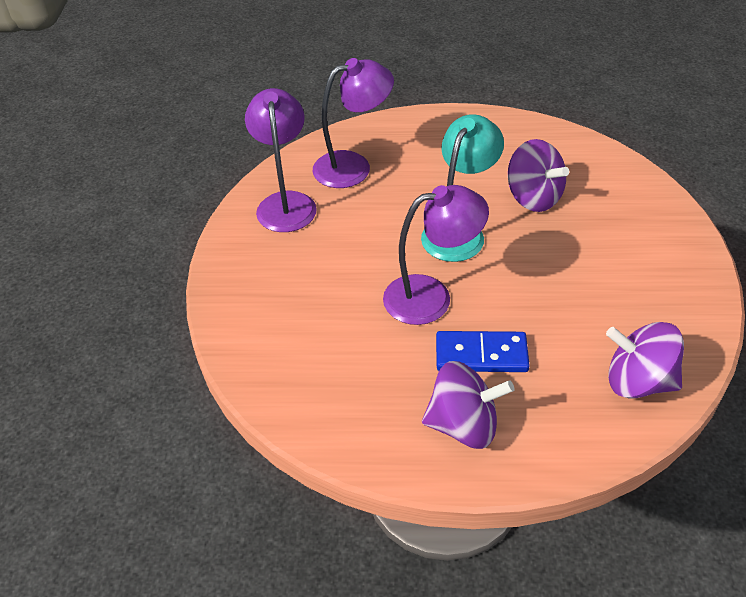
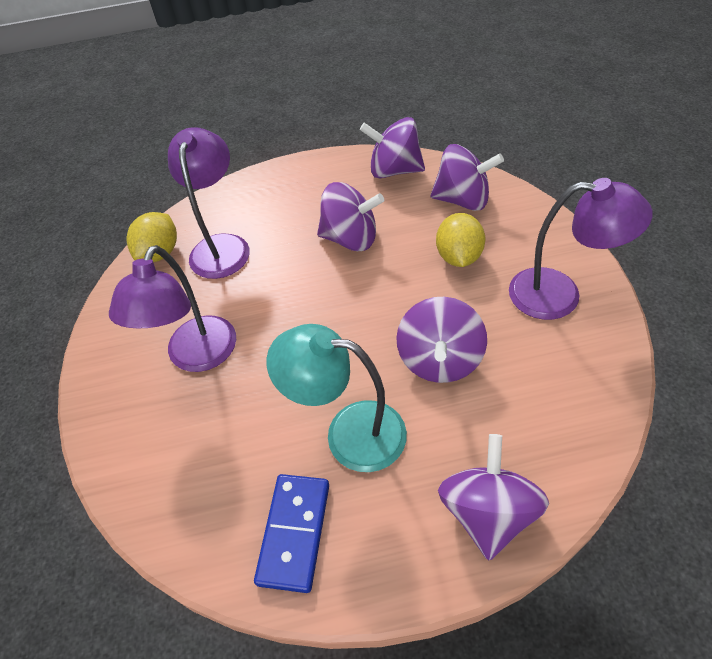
purple spinning top: 3 -> 5
yellow lemon: 0 -> 2

